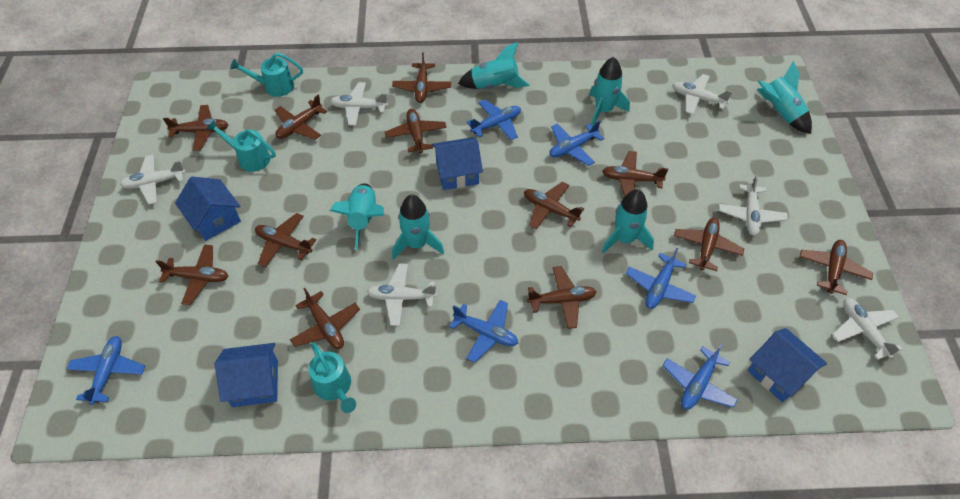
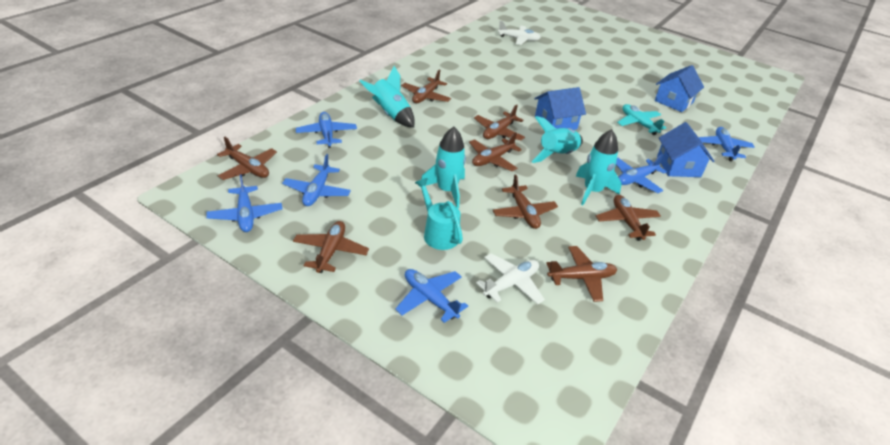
blue house: 4 -> 3
brown plane: 12 -> 8
turquoise plane: 0 -> 1
turquoise rocket: 6 -> 4
turquoise watering can: 3 -> 1
white plane: 6 -> 2

